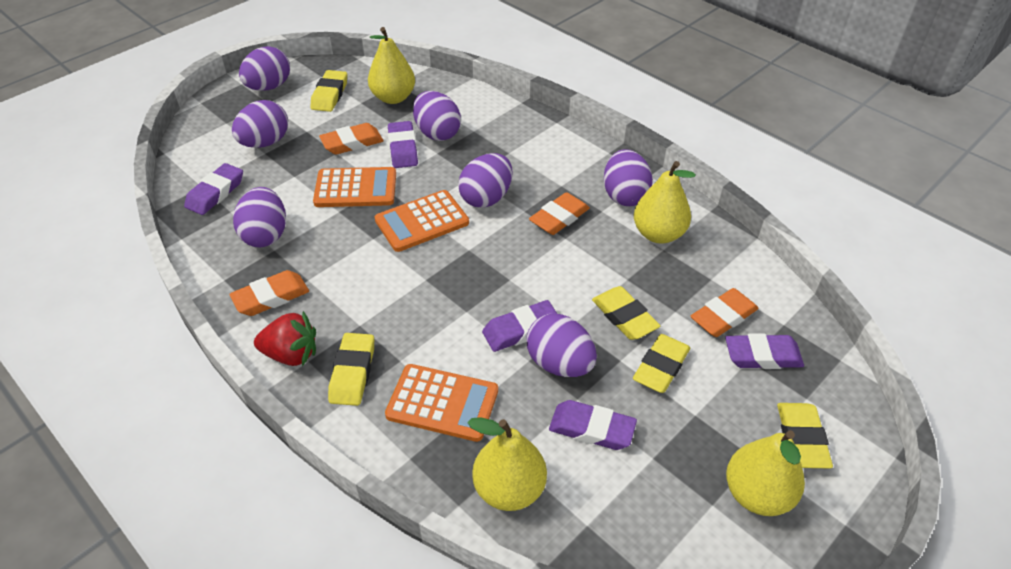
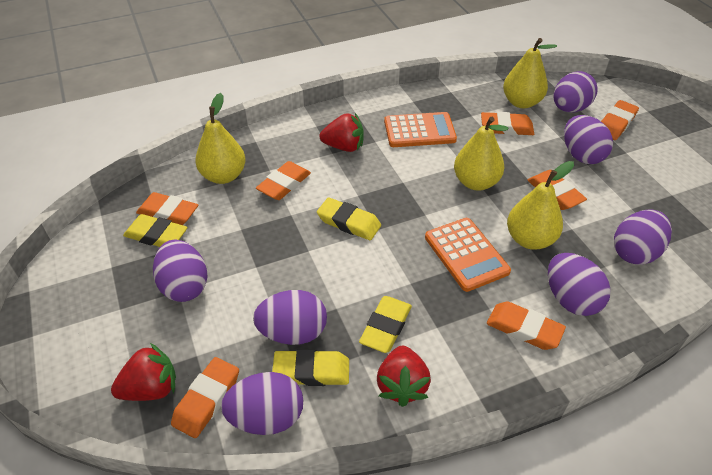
orange calculator: 3 -> 2
orange eraser: 4 -> 7
purple eraser: 5 -> 0
red strawberry: 1 -> 3
yellow eraser: 5 -> 4

